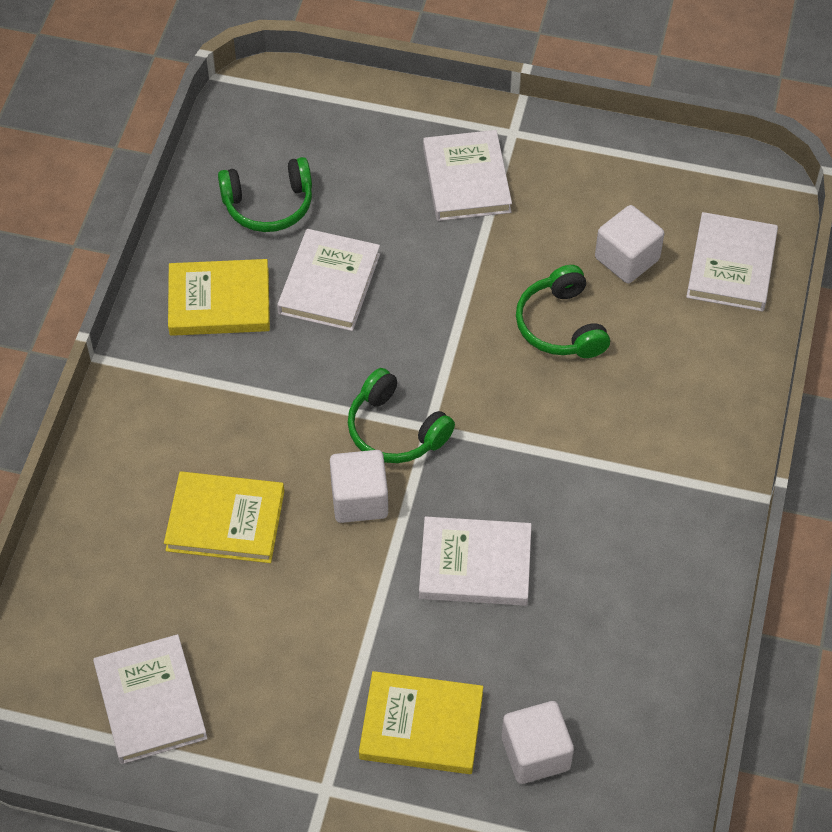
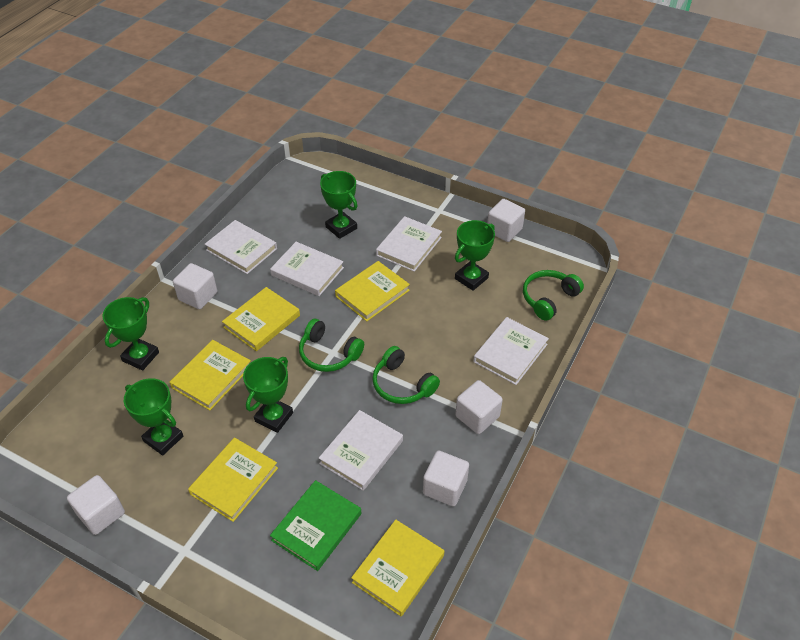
green book: 0 -> 1
green trophy: 0 -> 5
white cube: 3 -> 5
yellow book: 3 -> 5

